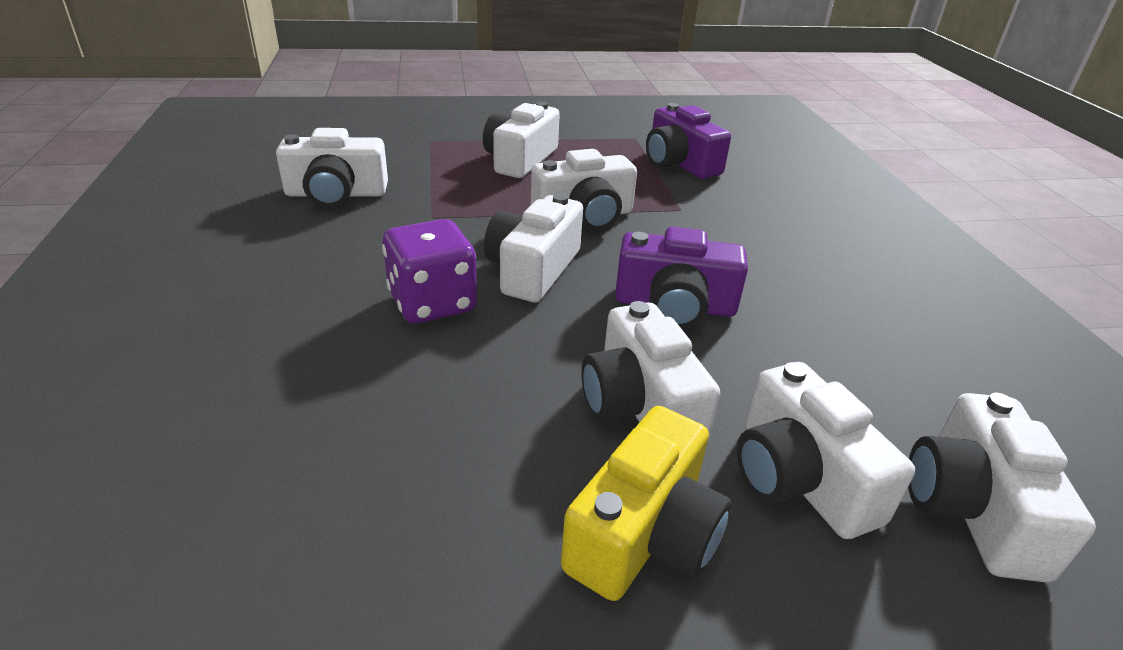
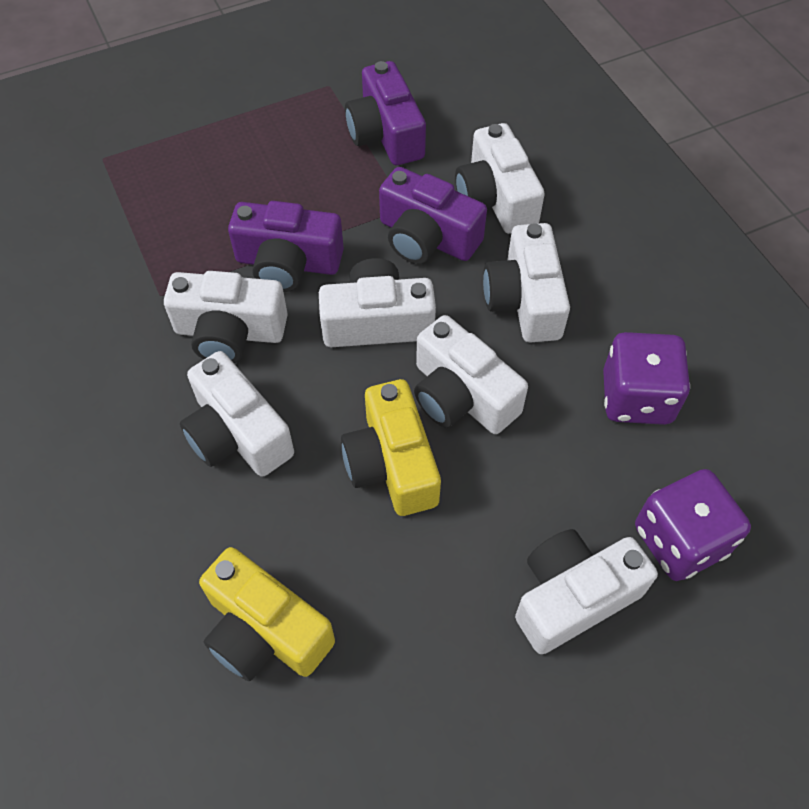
purple camera: 2 -> 3
purple dice: 1 -> 2
yellow camera: 1 -> 2

